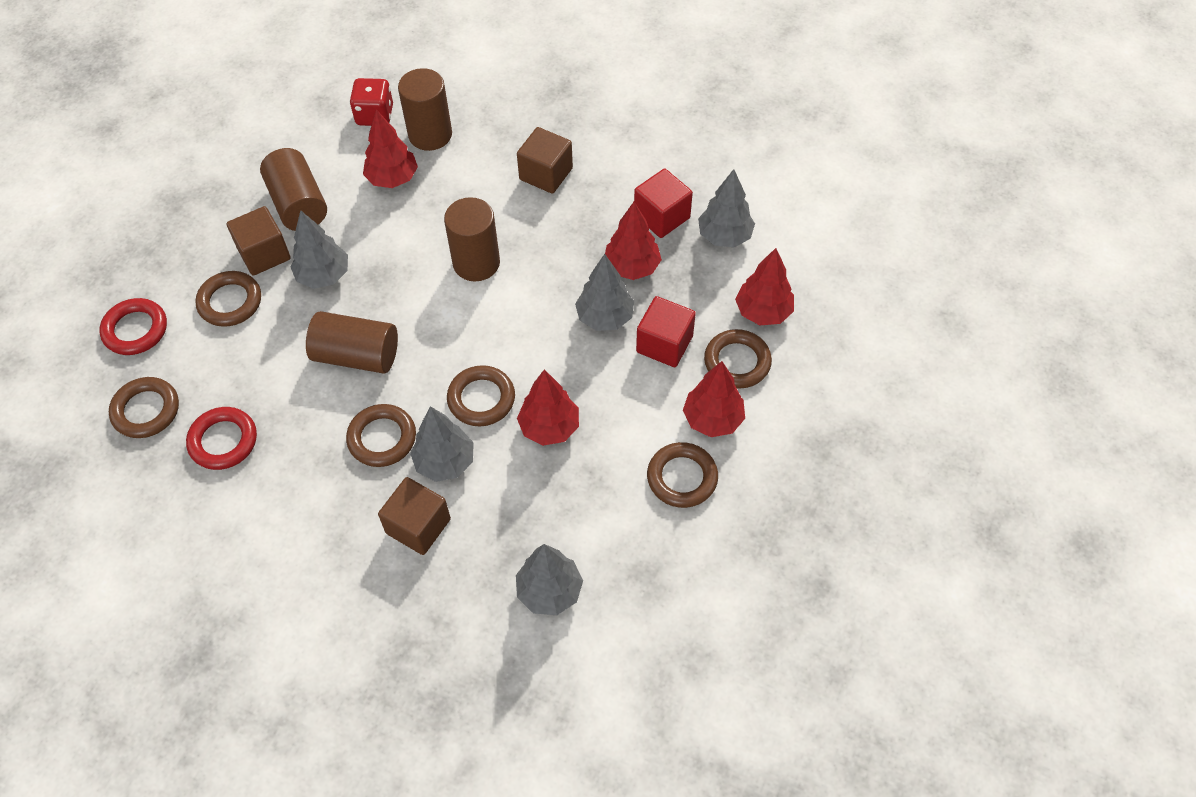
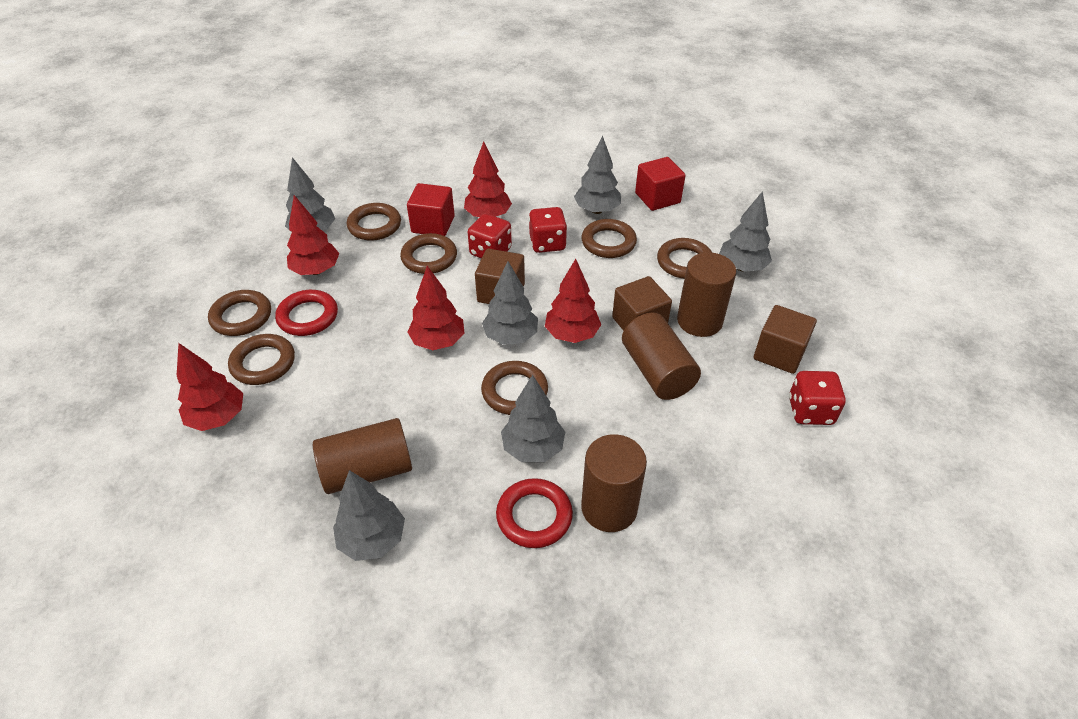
brown ring: 6 -> 7
grey tree: 5 -> 6
red dice: 1 -> 3

